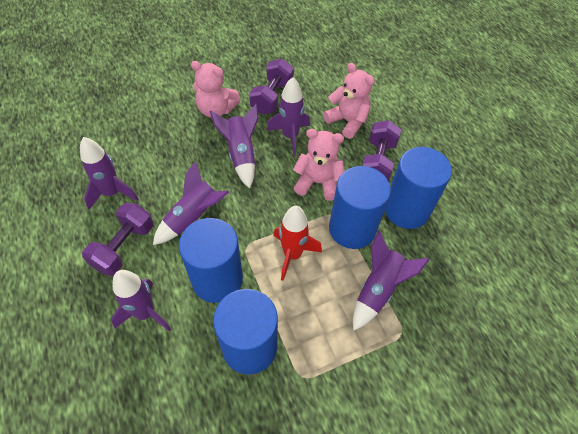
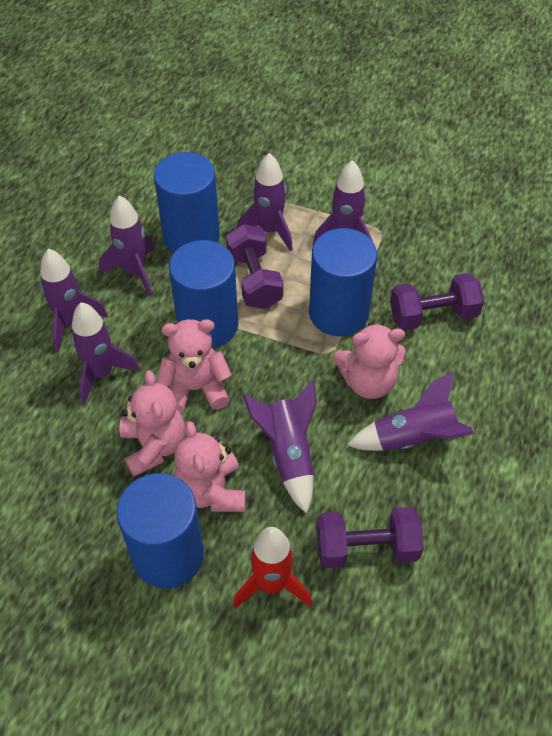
pink teddy bear: 3 -> 4
purple rocket: 6 -> 7

